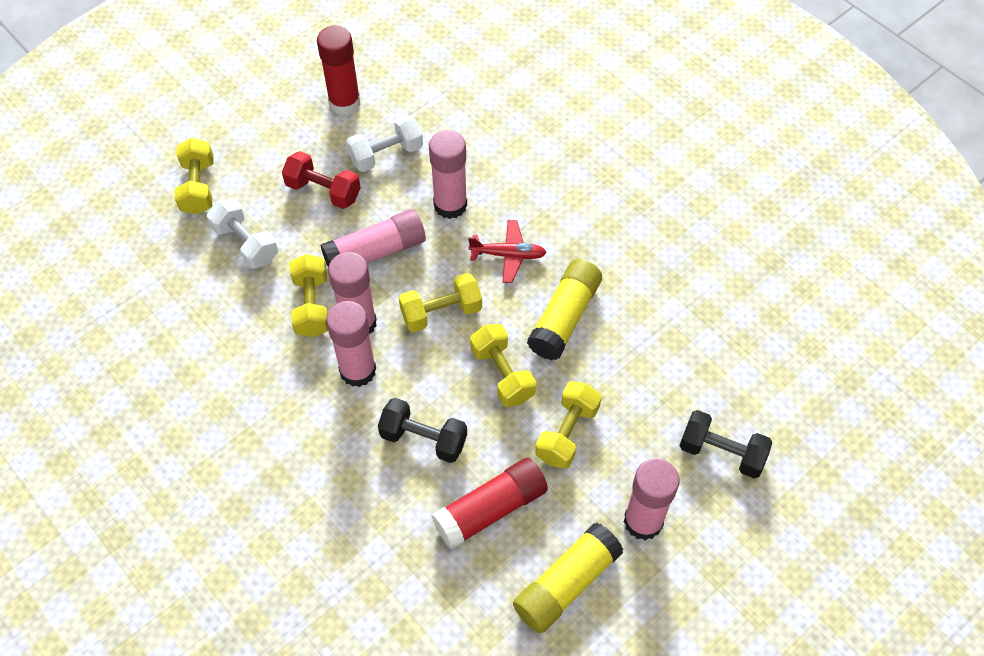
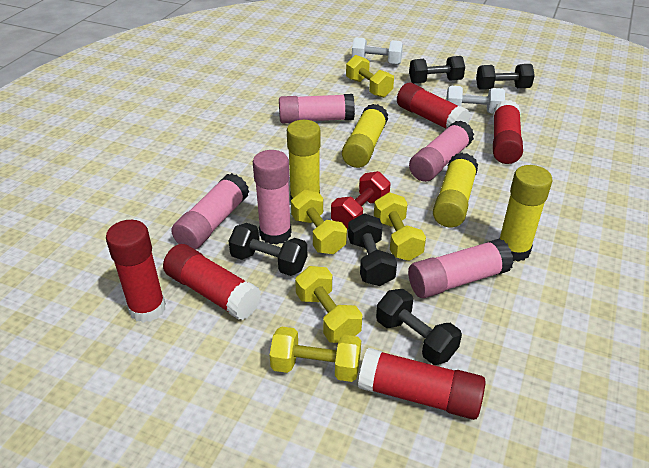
black dumbbell: 2 -> 5
red glue stick: 2 -> 5
red plane: 1 -> 0
yellow glue stick: 2 -> 4

